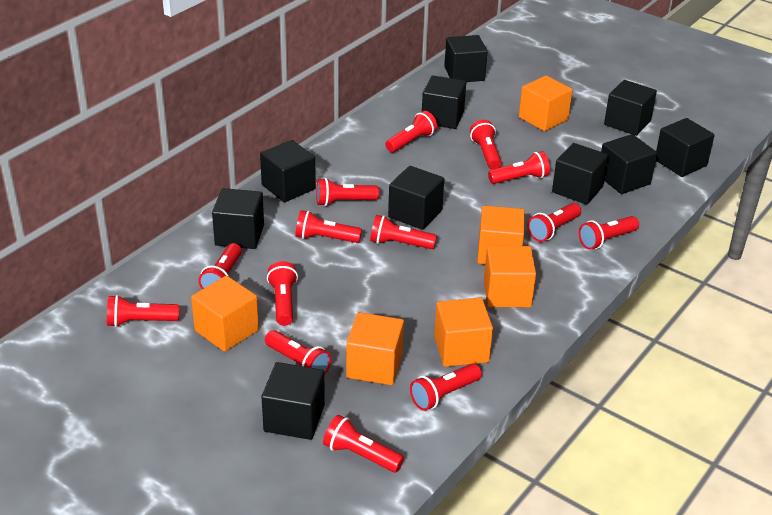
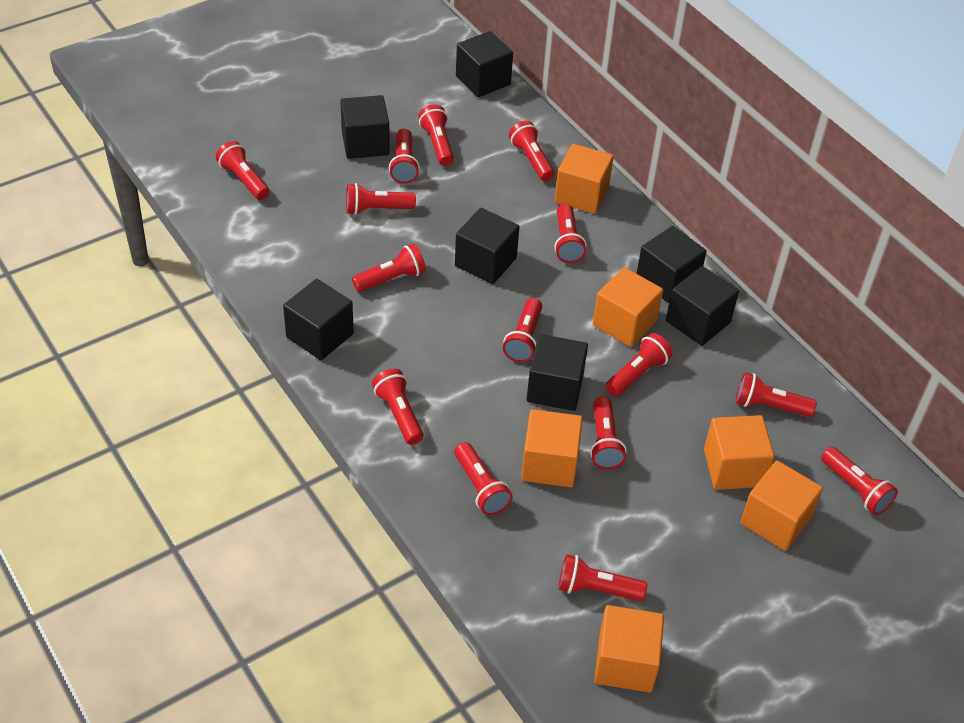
black cube: 10 -> 7
red flashlight: 14 -> 15

